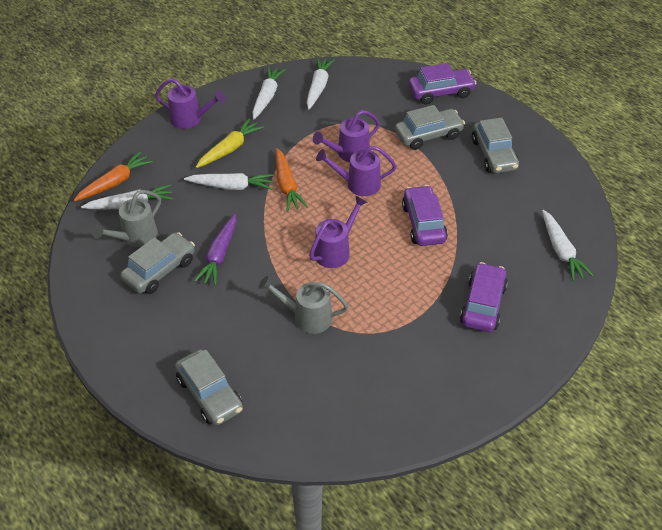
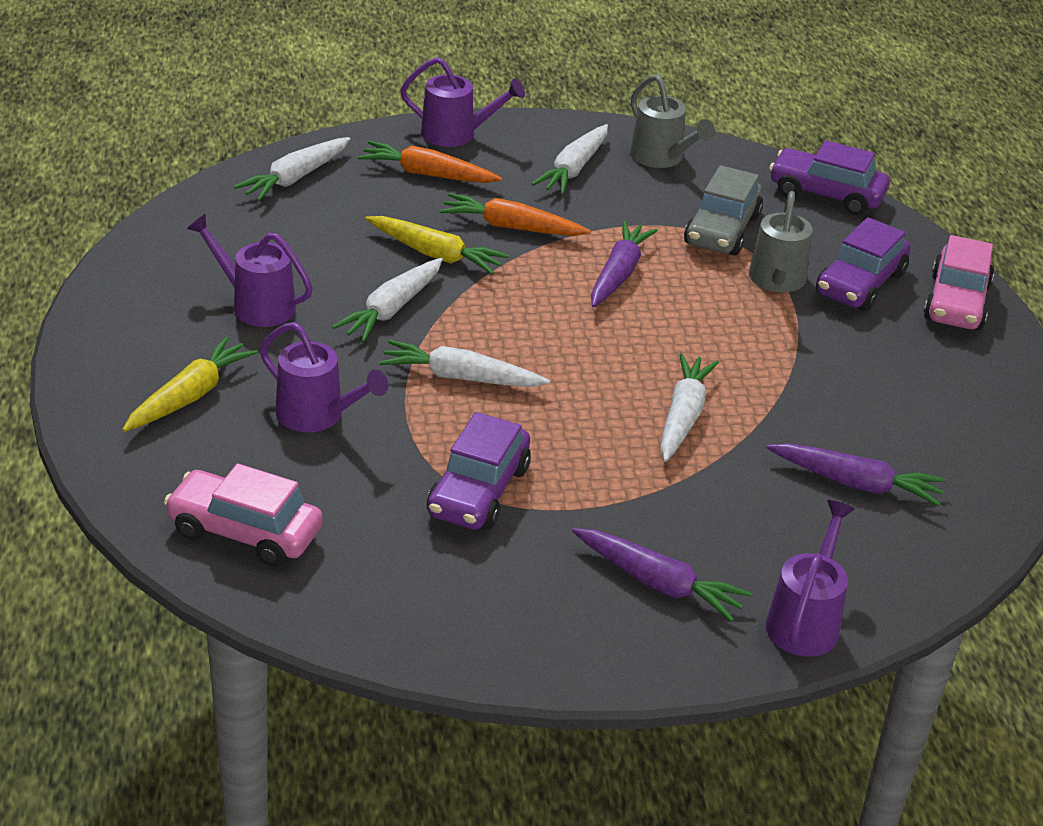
grey car: 4 -> 1
pink car: 0 -> 2
purple carrot: 1 -> 3
yellow carrot: 1 -> 2

